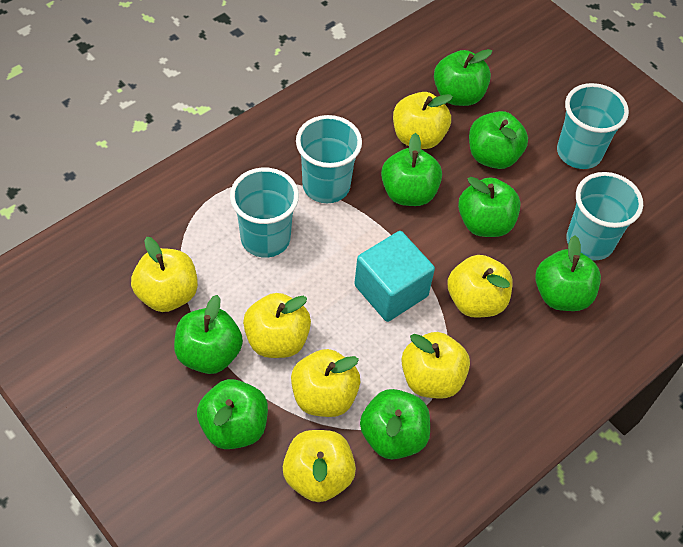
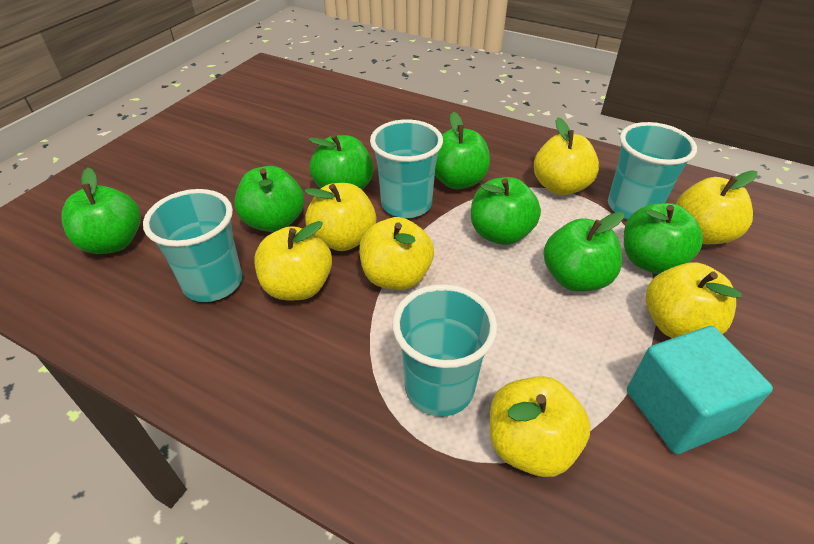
green apple: 8 -> 7

